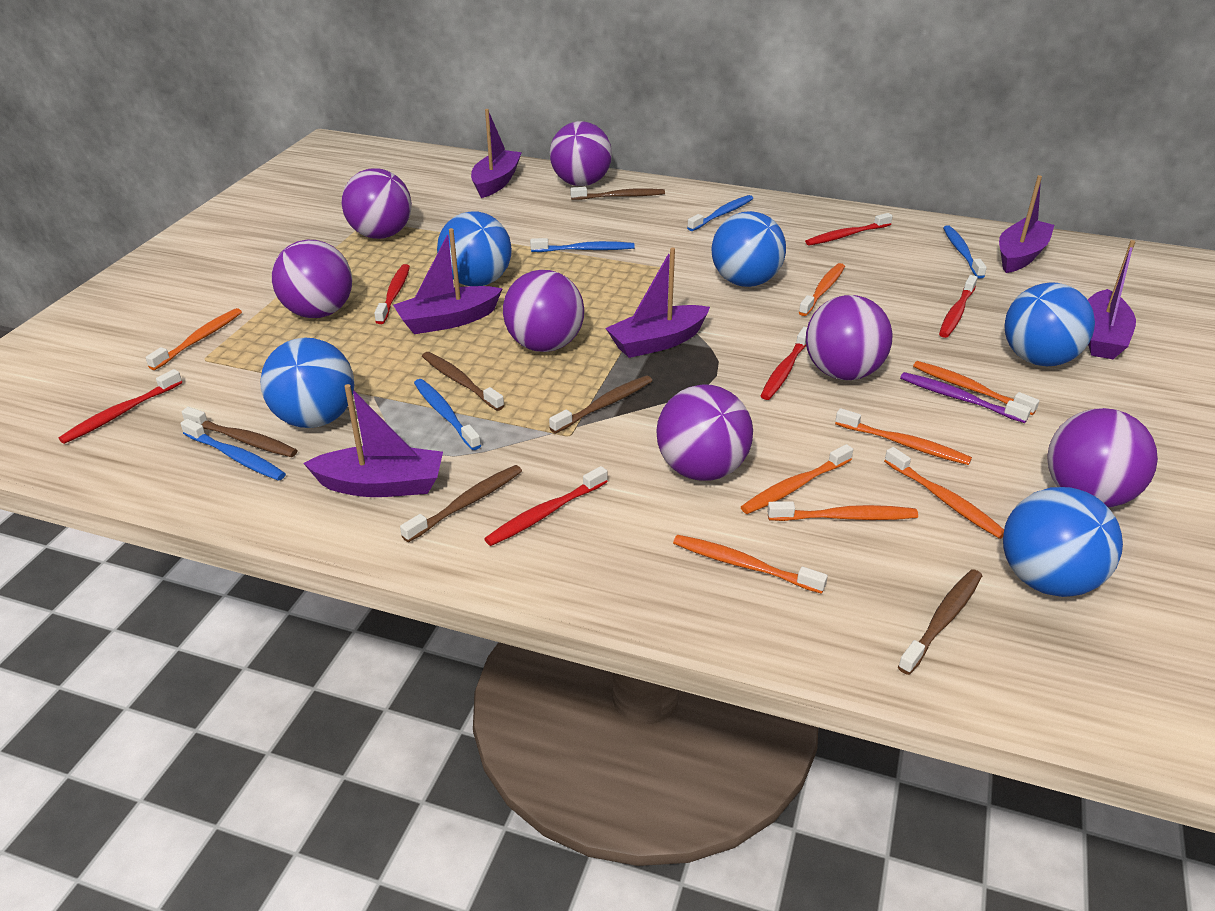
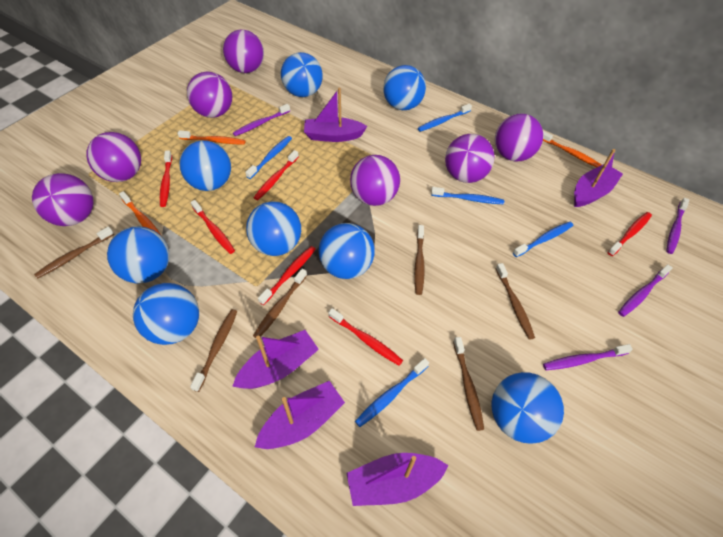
blue ball: 5 -> 8
orange toothbrush: 8 -> 3
purple boat: 6 -> 5
purple toothbrush: 1 -> 4

